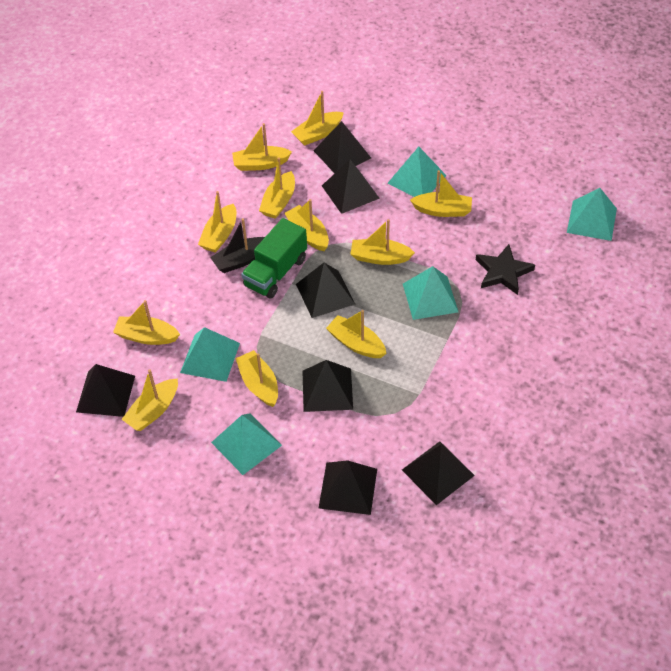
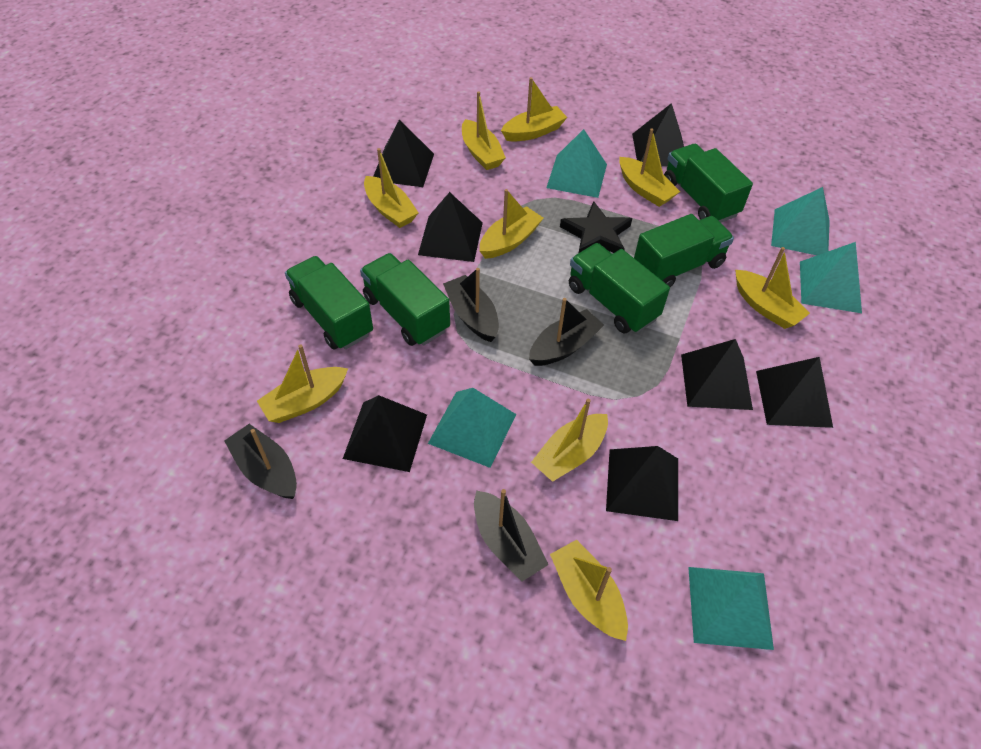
black boat: 1 -> 4
green truck: 1 -> 5
yellow boat: 11 -> 9

